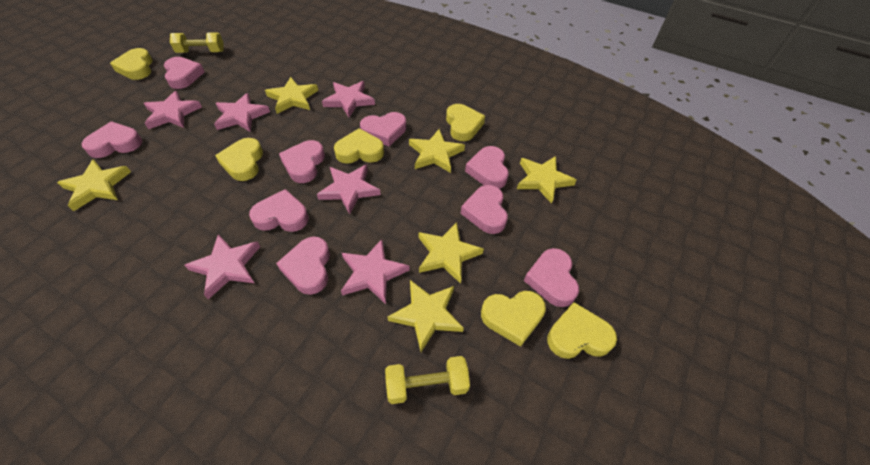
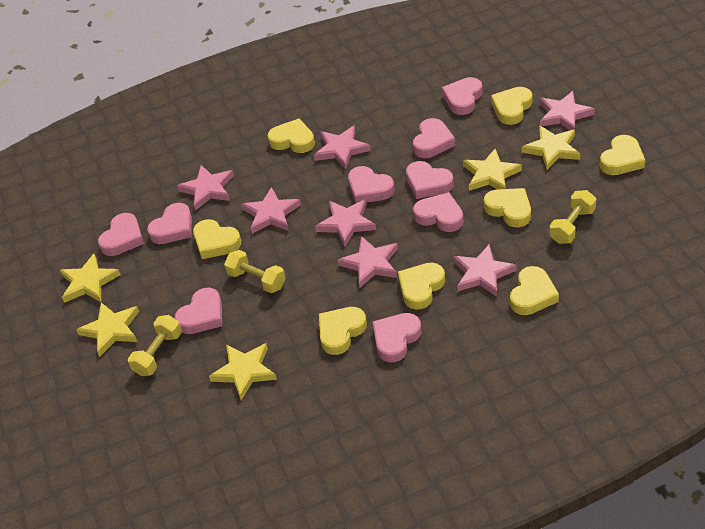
pink star: 6 -> 7
yellow dumbbell: 2 -> 3
yellow heart: 6 -> 8
yellow star: 6 -> 5

